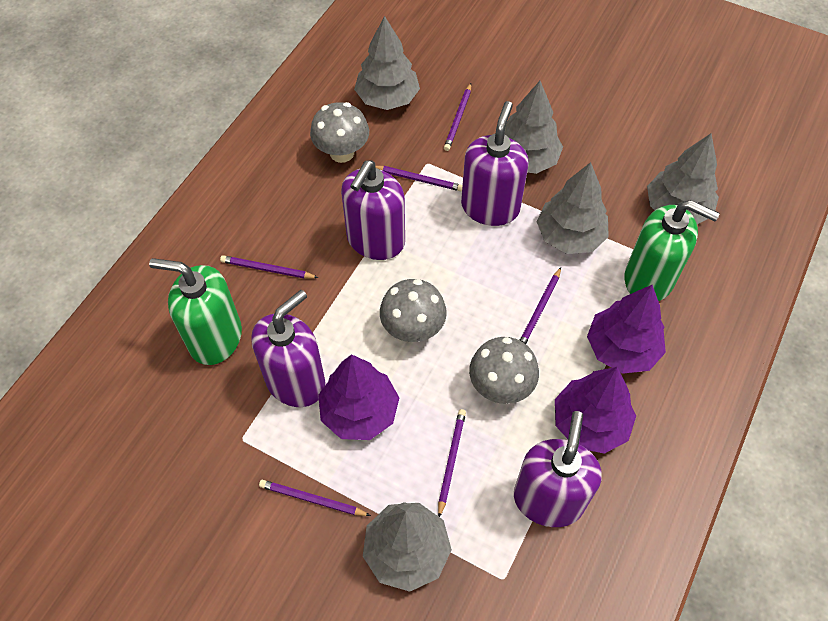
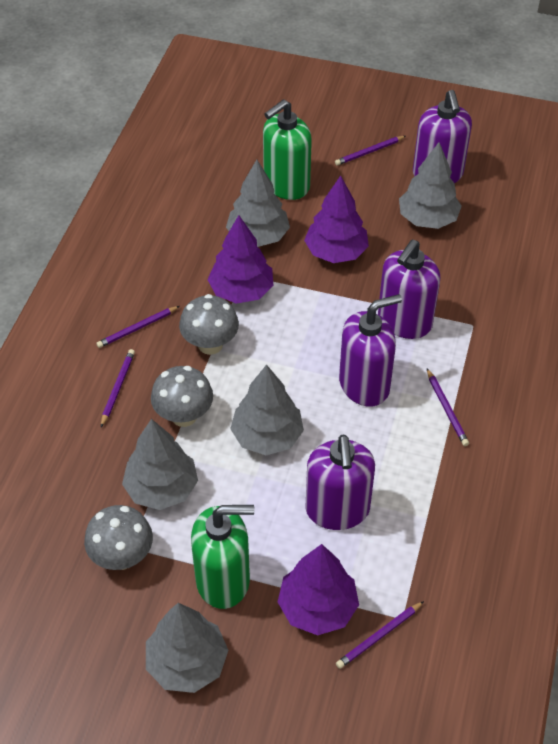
purple pencil: 6 -> 5

